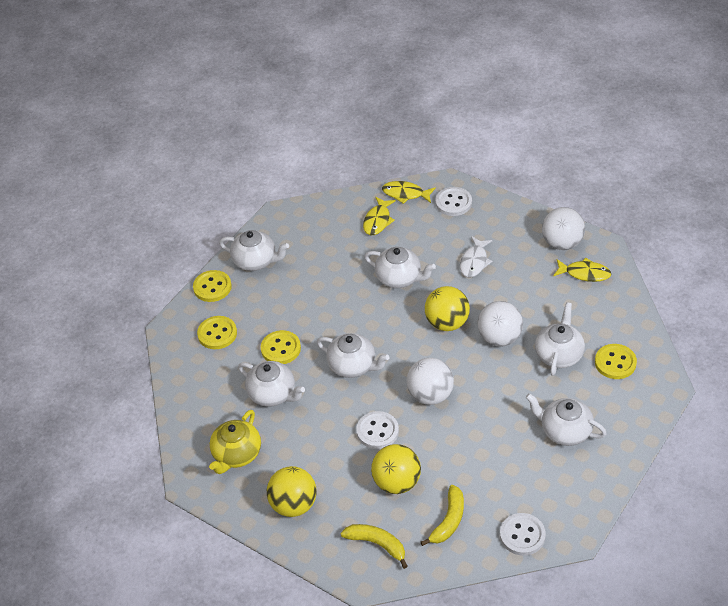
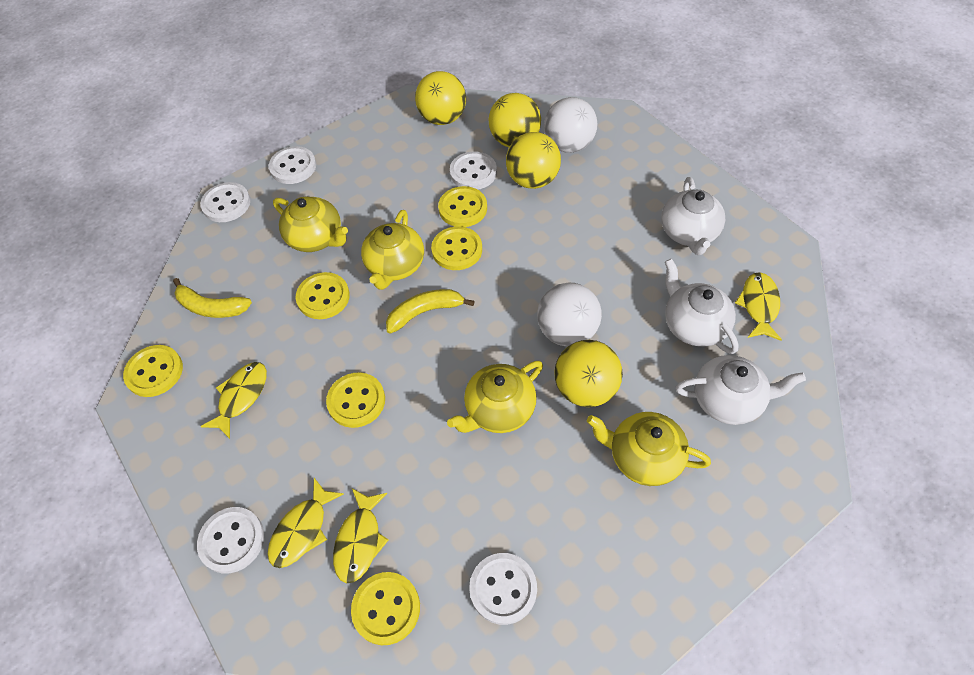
white ball: 3 -> 2
white button: 3 -> 5
white fish: 1 -> 0
white teapot: 6 -> 3
yellow ball: 3 -> 4
yellow button: 4 -> 6
yellow fish: 3 -> 4
yellow teapot: 1 -> 4

